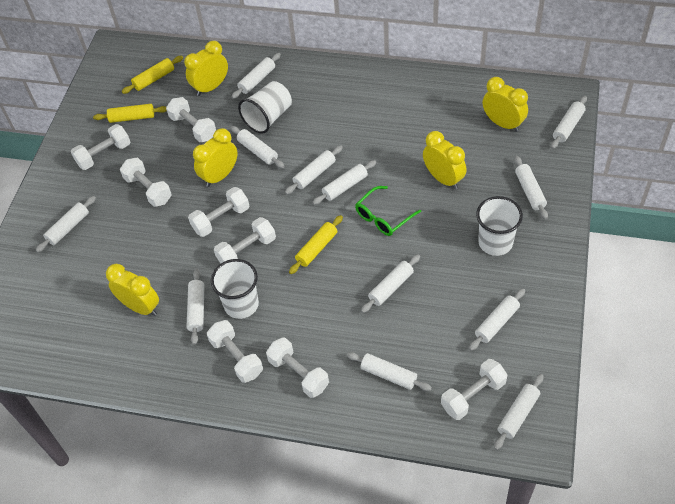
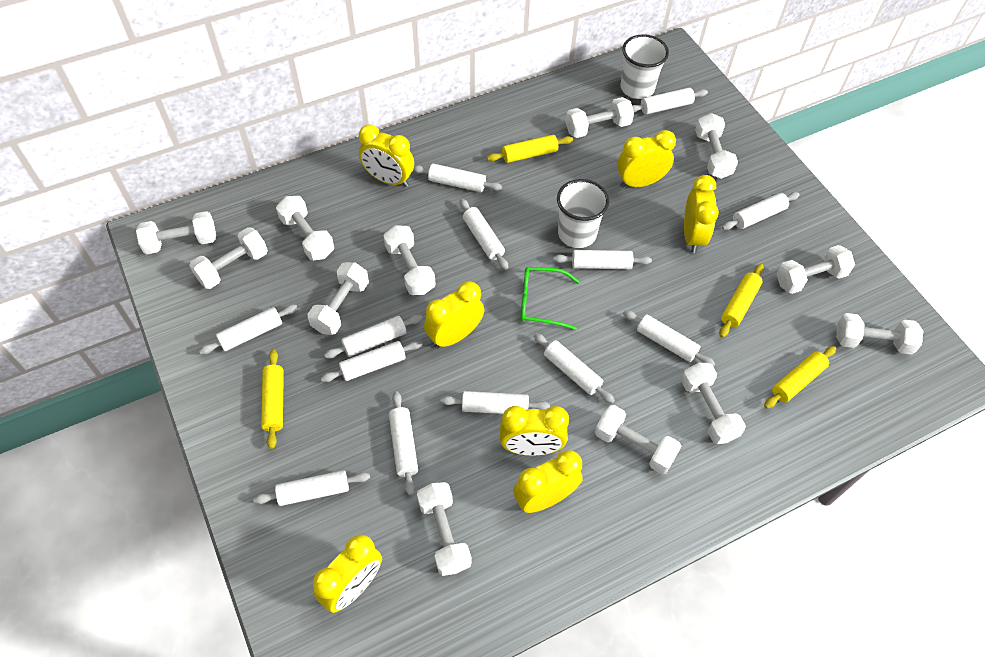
white cup: 3 -> 2
white dumbbell: 8 -> 12
white rolling pin: 12 -> 13
yellow clock: 5 -> 7
yellow rolling pin: 3 -> 4

